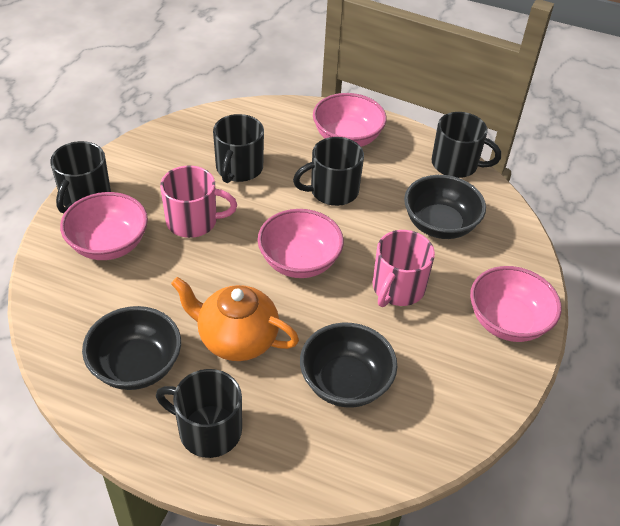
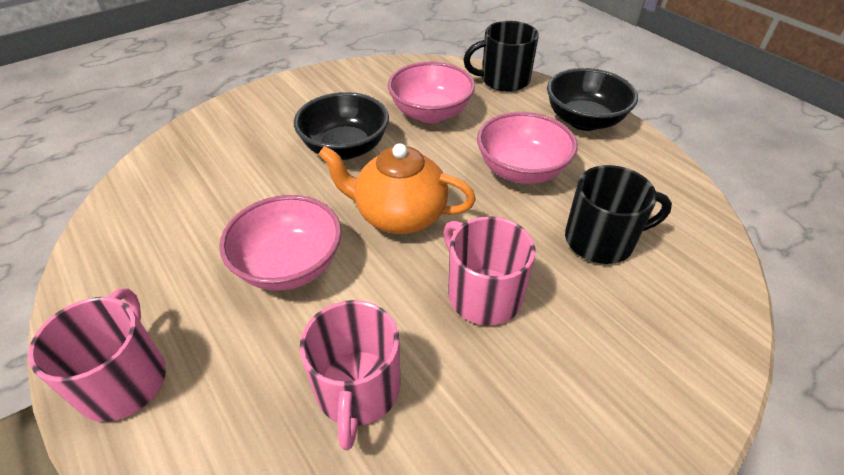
black bowl: 3 -> 2
black mug: 5 -> 2
pink bowl: 4 -> 3
pink mug: 2 -> 3

